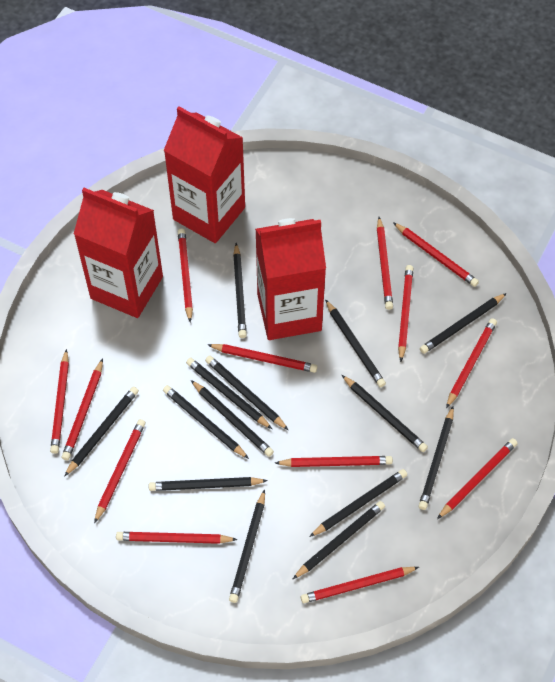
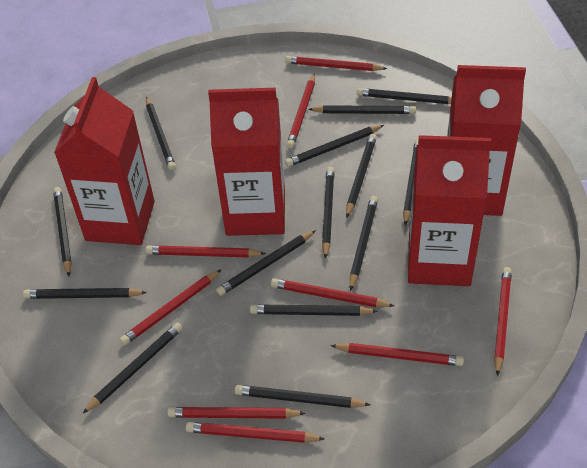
red carton: 3 -> 4
red pencil: 13 -> 9

